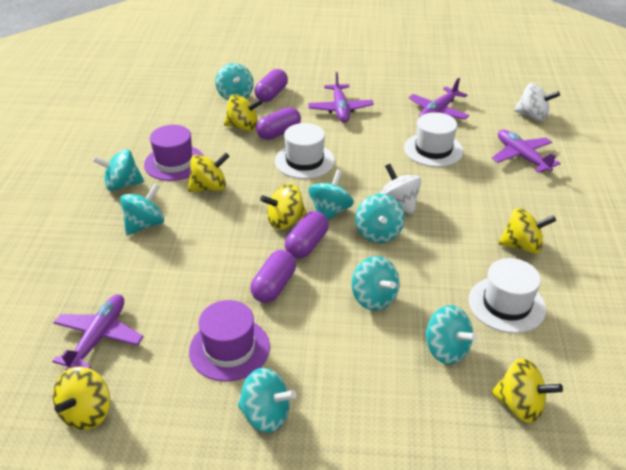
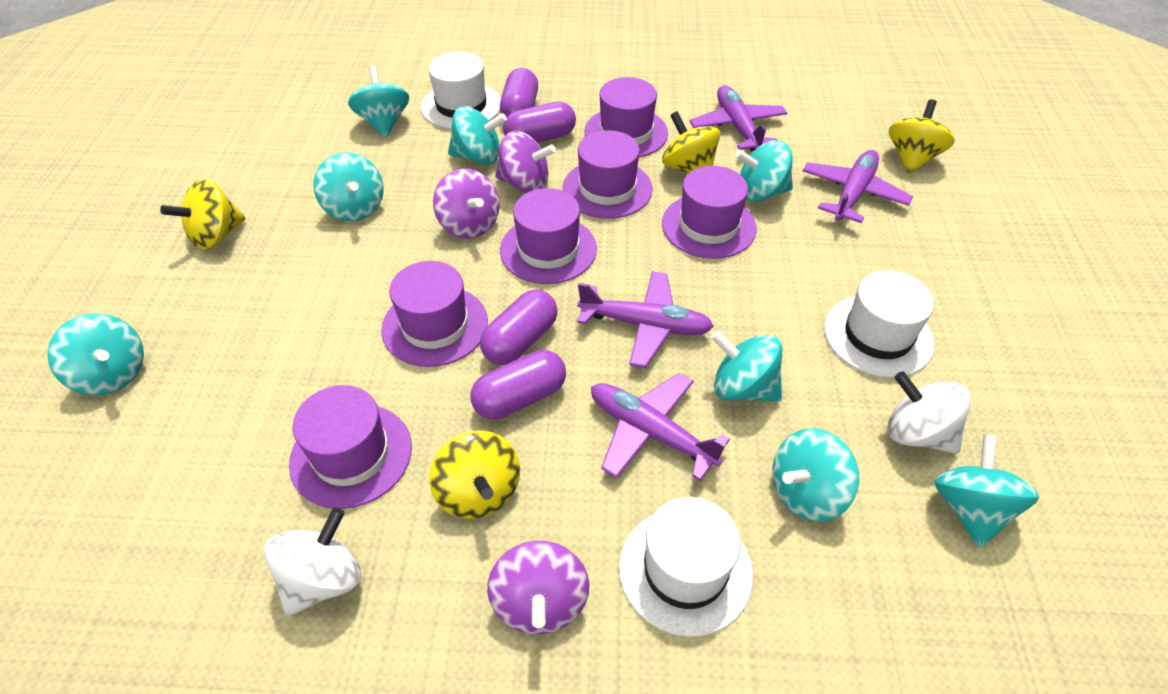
purple hat: 2 -> 6
purple spinning top: 0 -> 3
yellow spinning top: 6 -> 4

